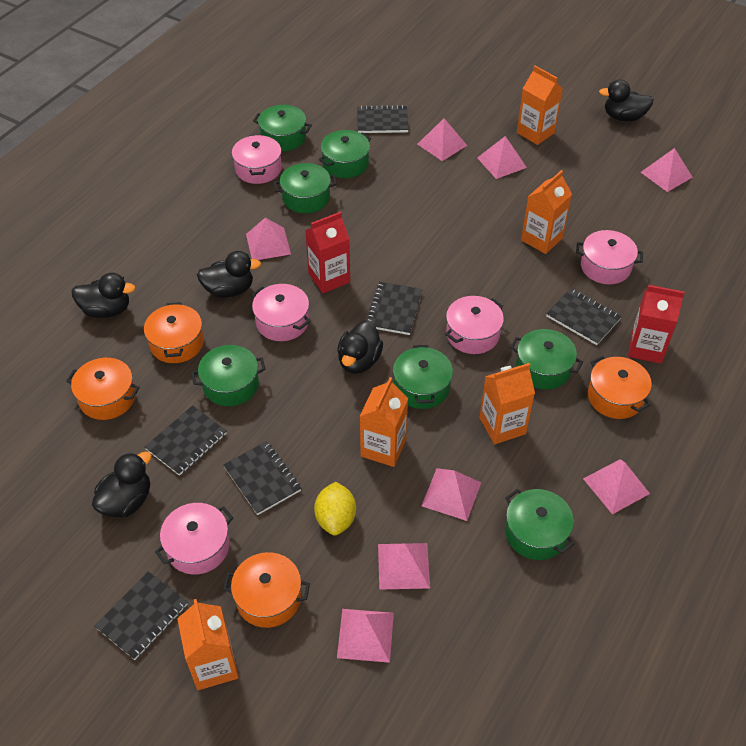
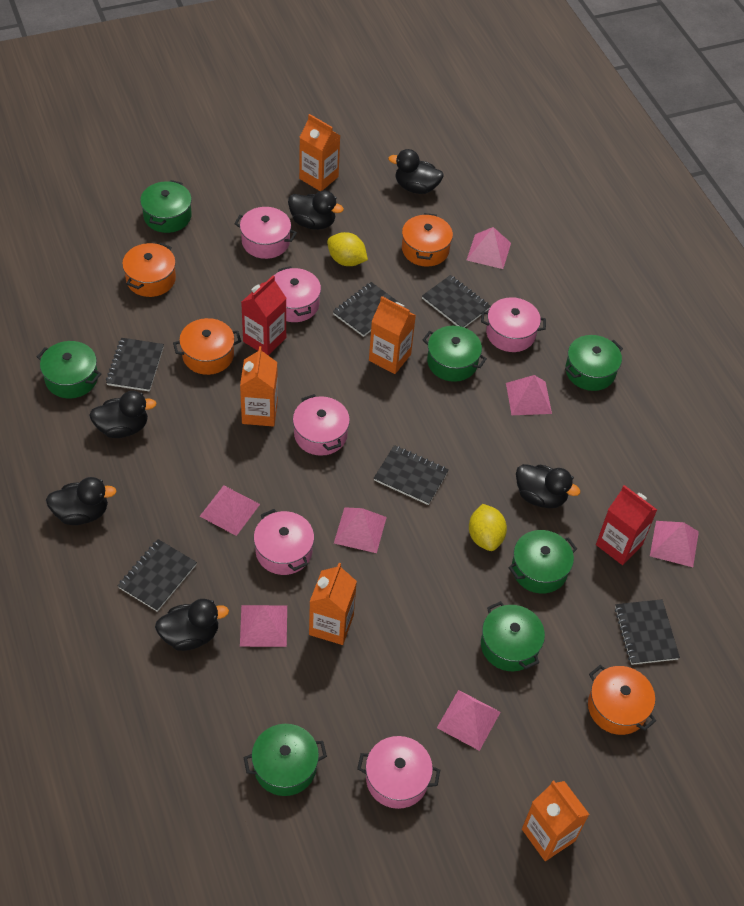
black duck: 5 -> 6
pink pot: 5 -> 6
pink pyramid: 8 -> 7
yellow lemon: 1 -> 2

